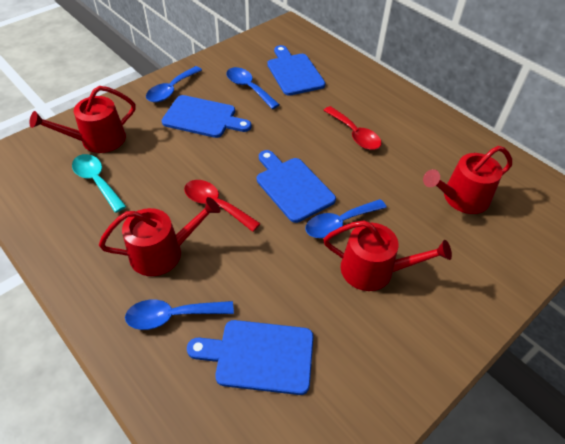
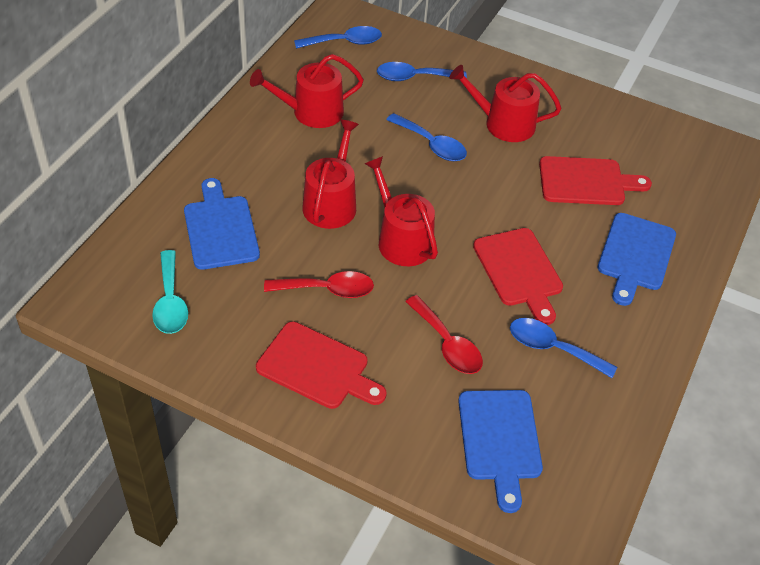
blue cutting board: 4 -> 3
red cutting board: 0 -> 3

